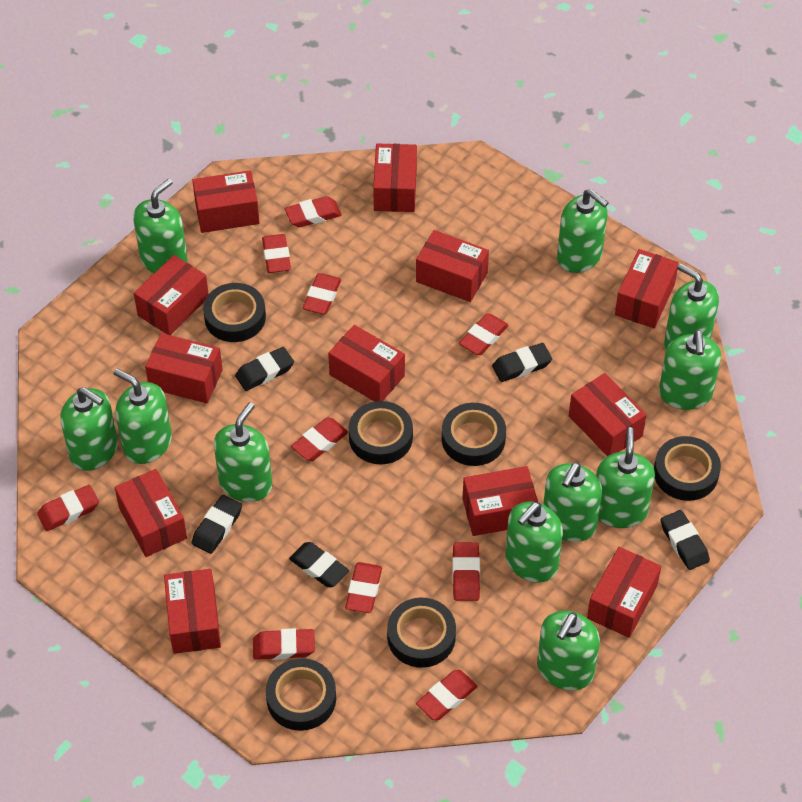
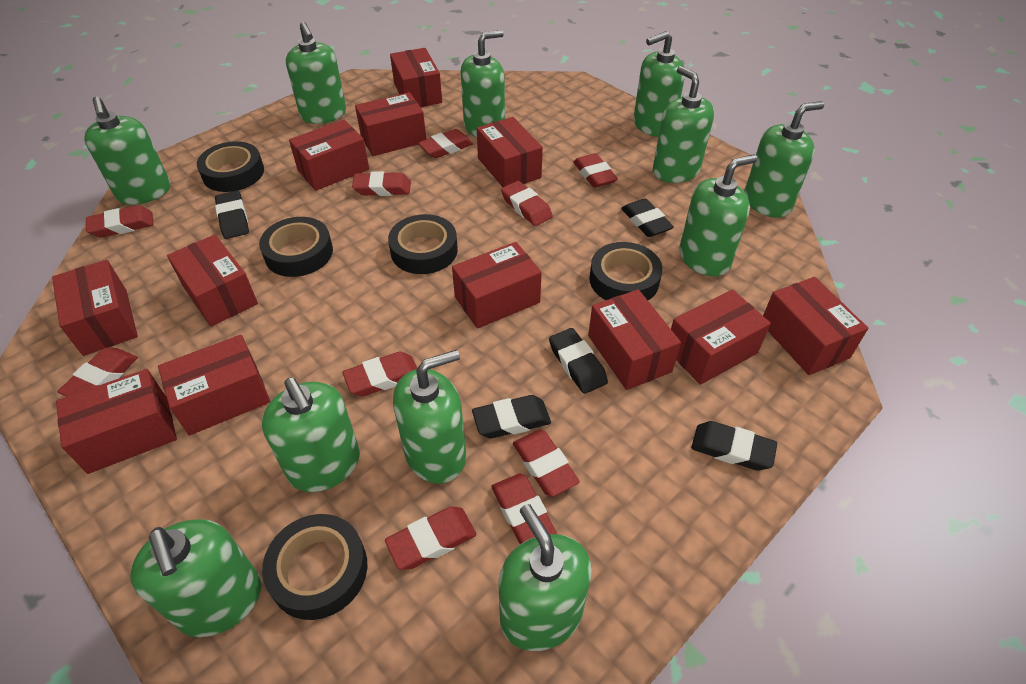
black tape: 6 -> 5

